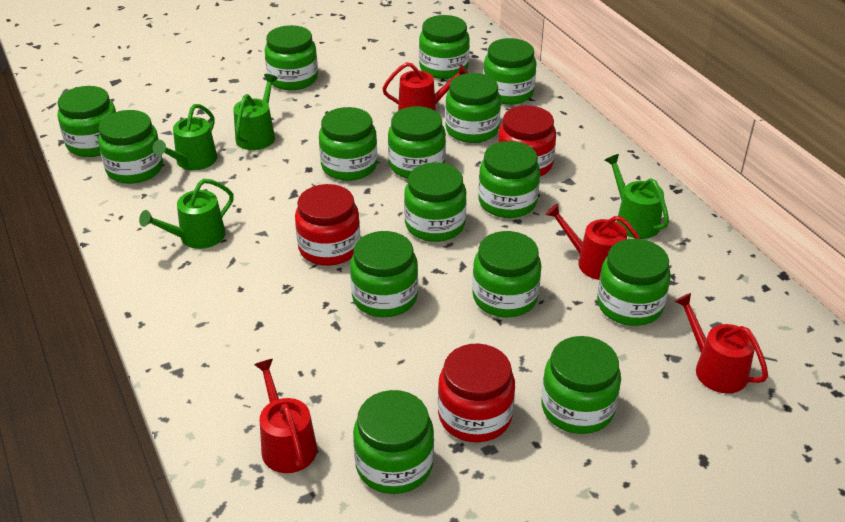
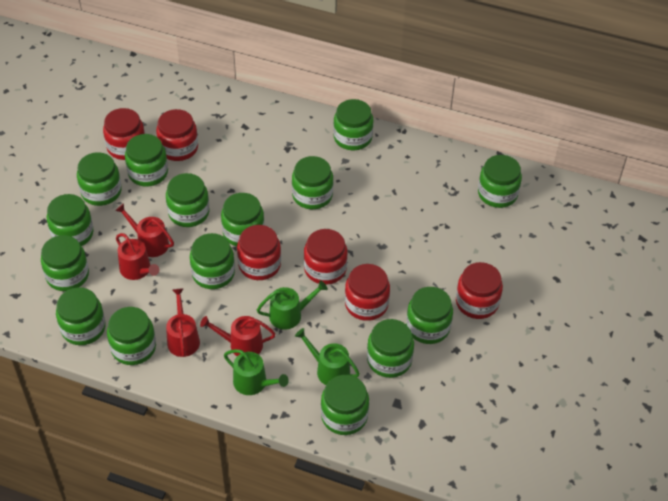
green watering can: 4 -> 3
red jar: 3 -> 6

